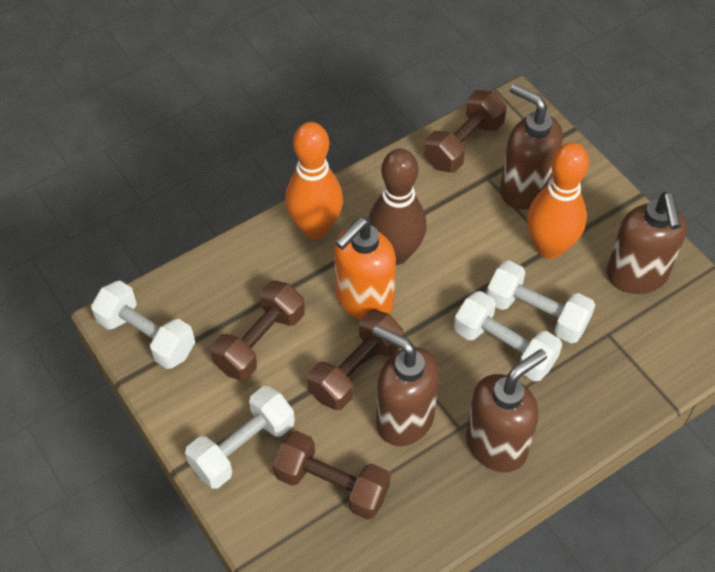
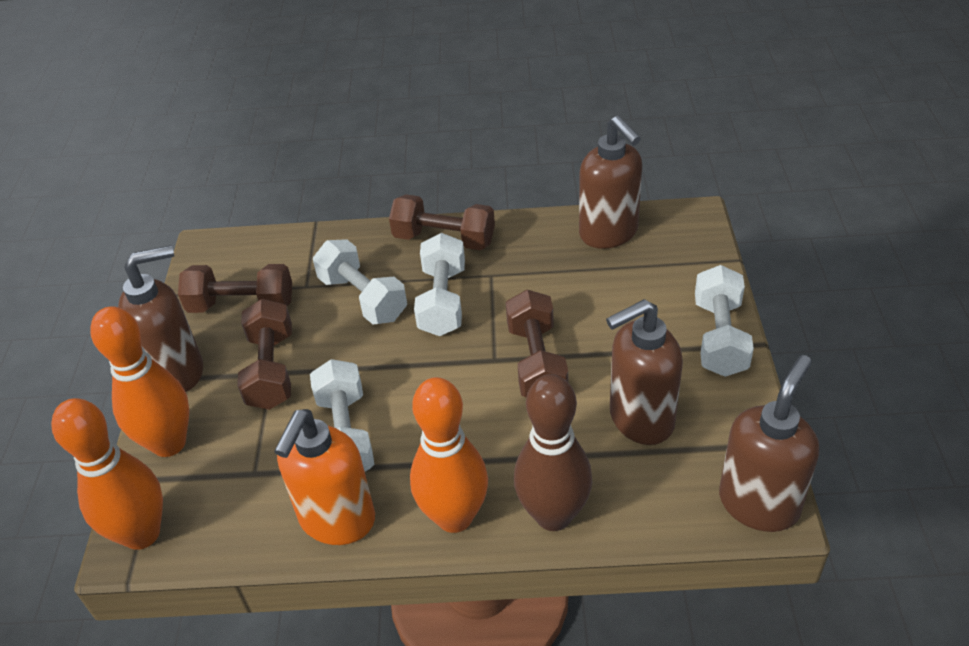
orange bowling pin: 2 -> 3

